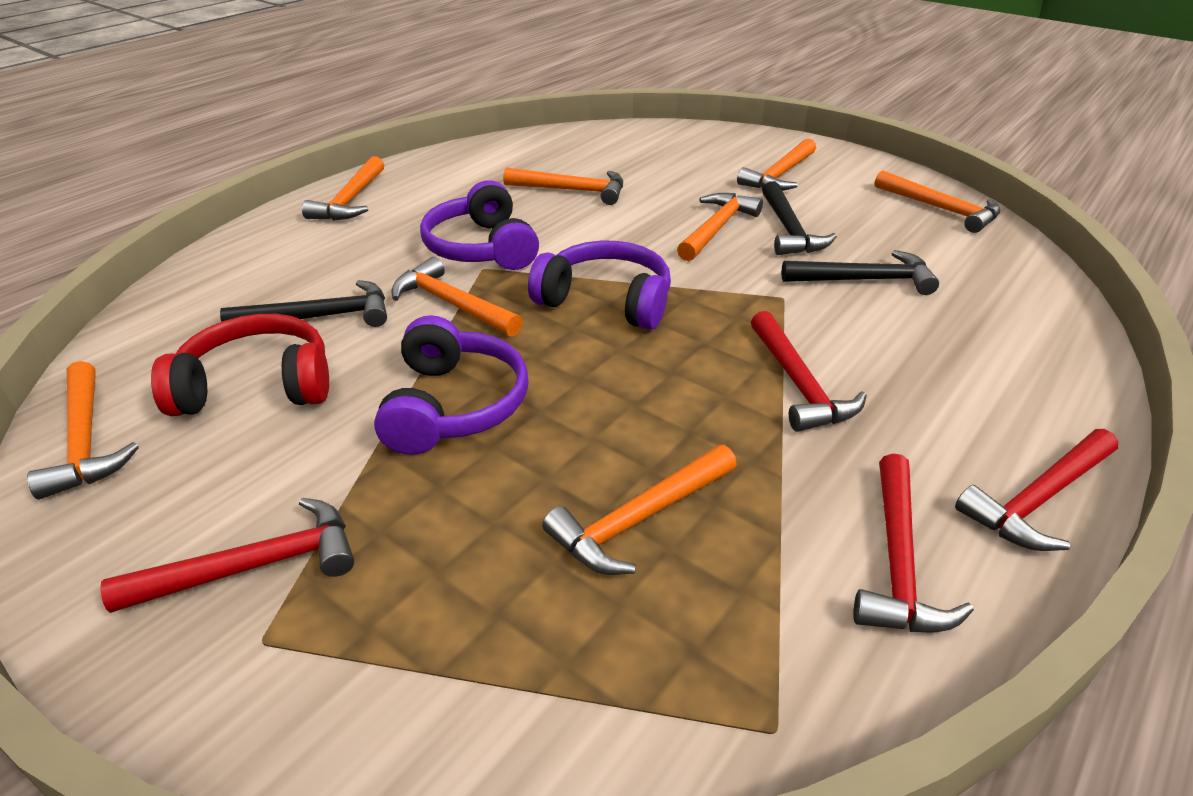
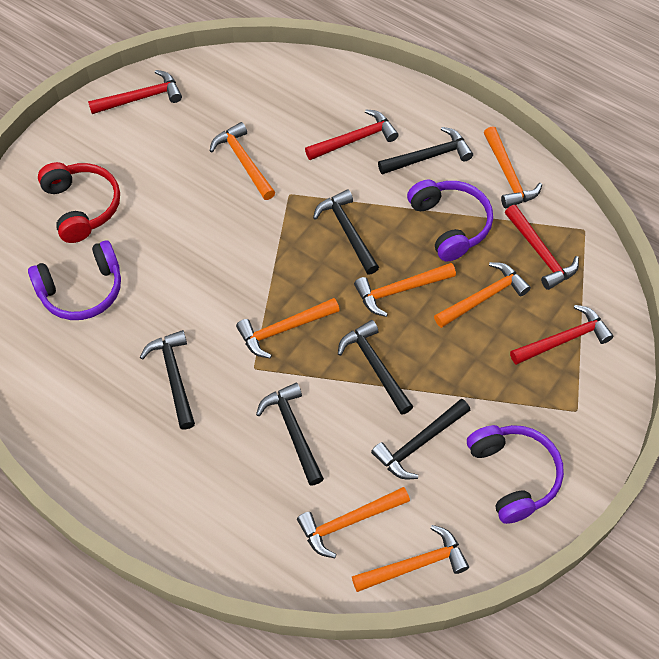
black hammer: 3 -> 6
orange hammer: 8 -> 7

